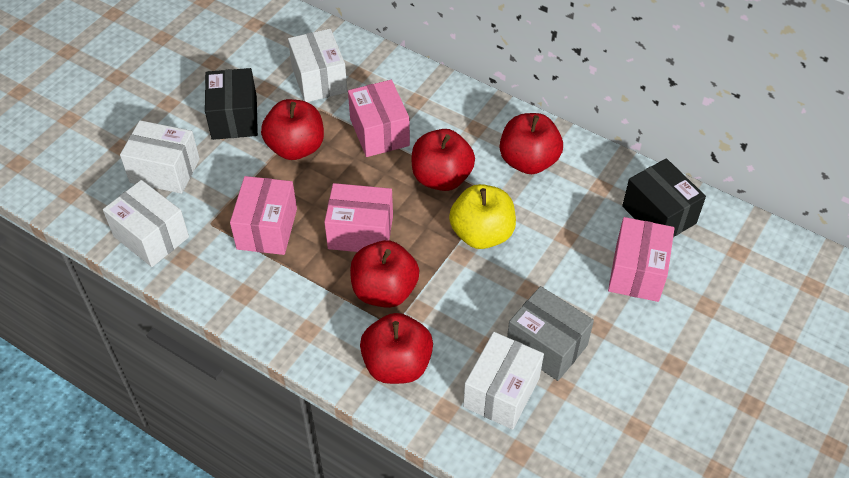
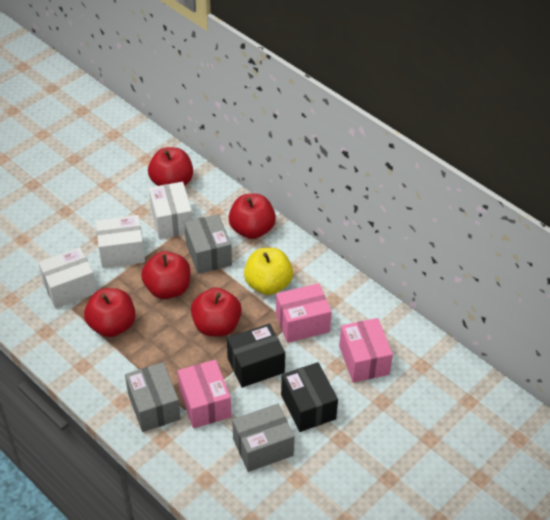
grey box: 1 -> 3
pink box: 4 -> 3
white box: 4 -> 3

